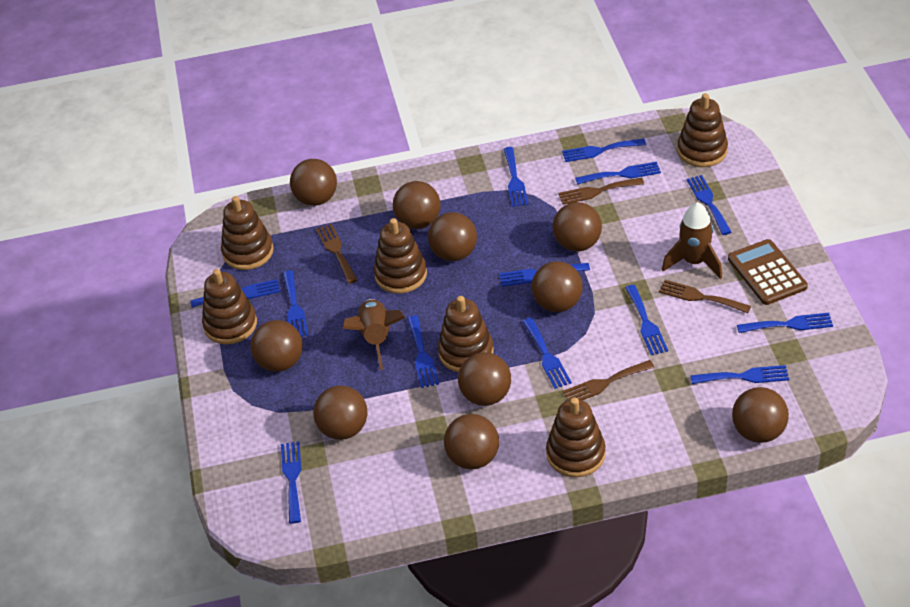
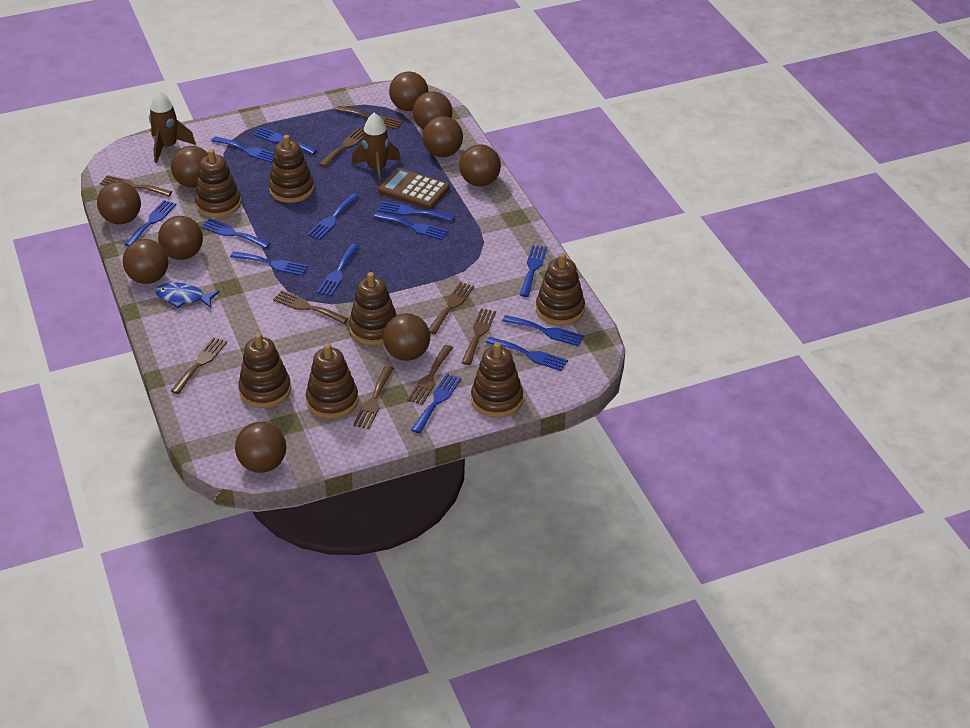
blue fish: 0 -> 1
brown fork: 4 -> 9
brown stacking toy: 6 -> 7

